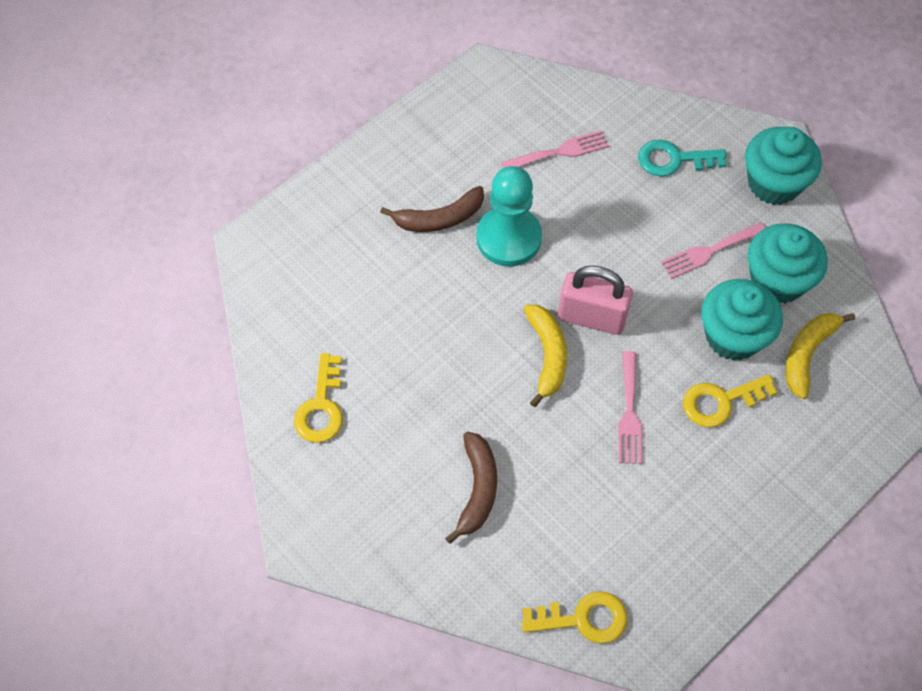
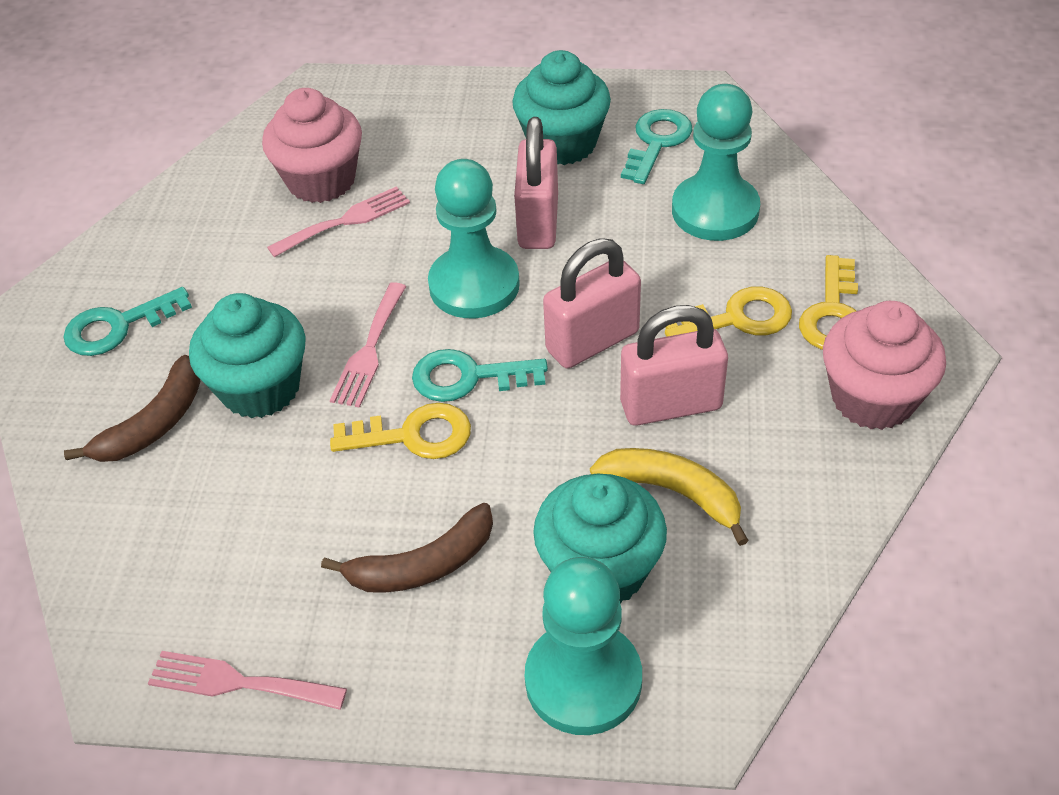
pink cupcake: 0 -> 2
pink padlock: 1 -> 3
turquoise key: 1 -> 3
turquoise pawn: 1 -> 3
yellow banana: 2 -> 1

